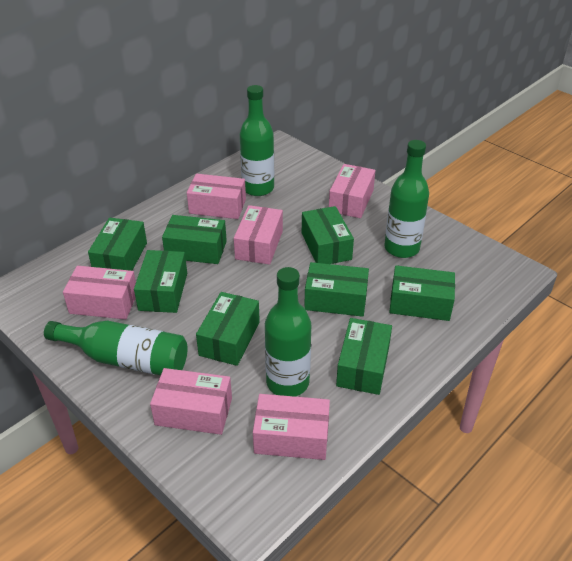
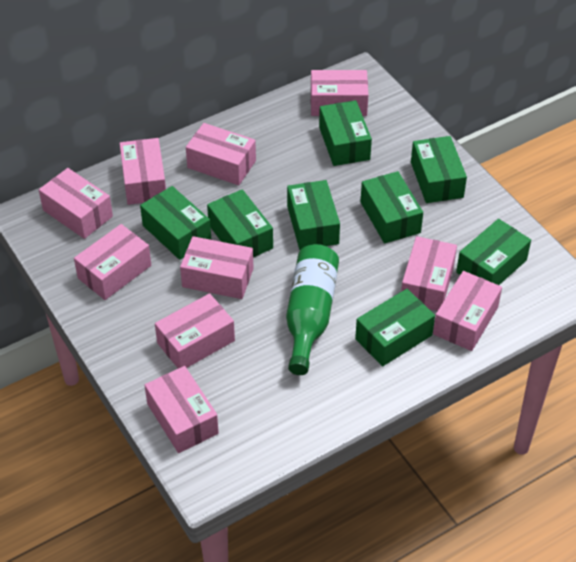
green bottle: 4 -> 1
pink box: 6 -> 10

